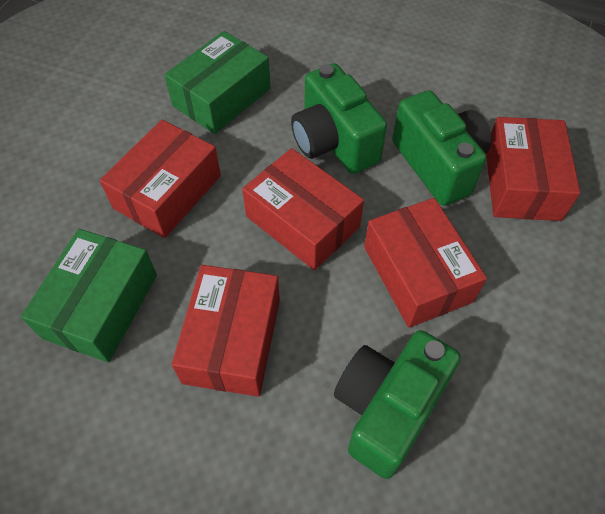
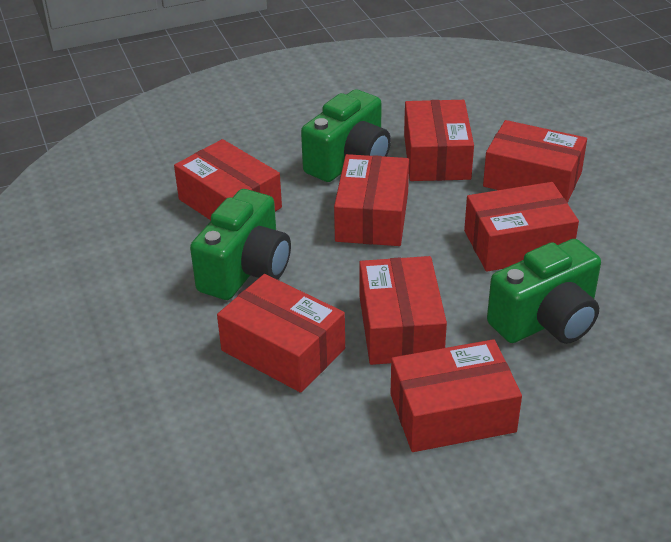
green box: 2 -> 0
red box: 5 -> 8

